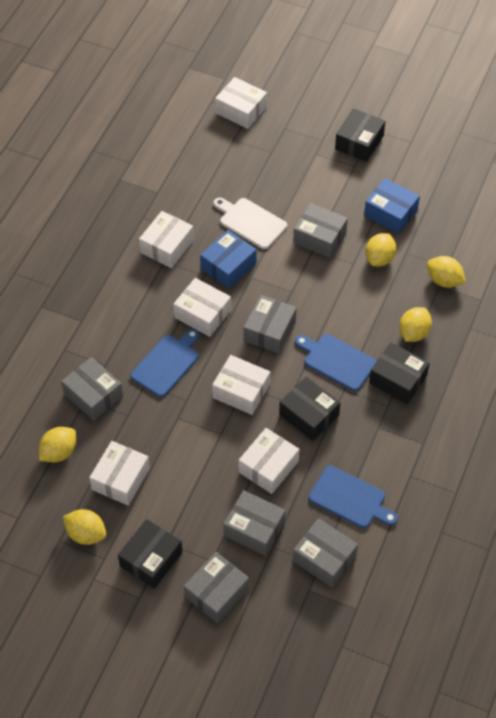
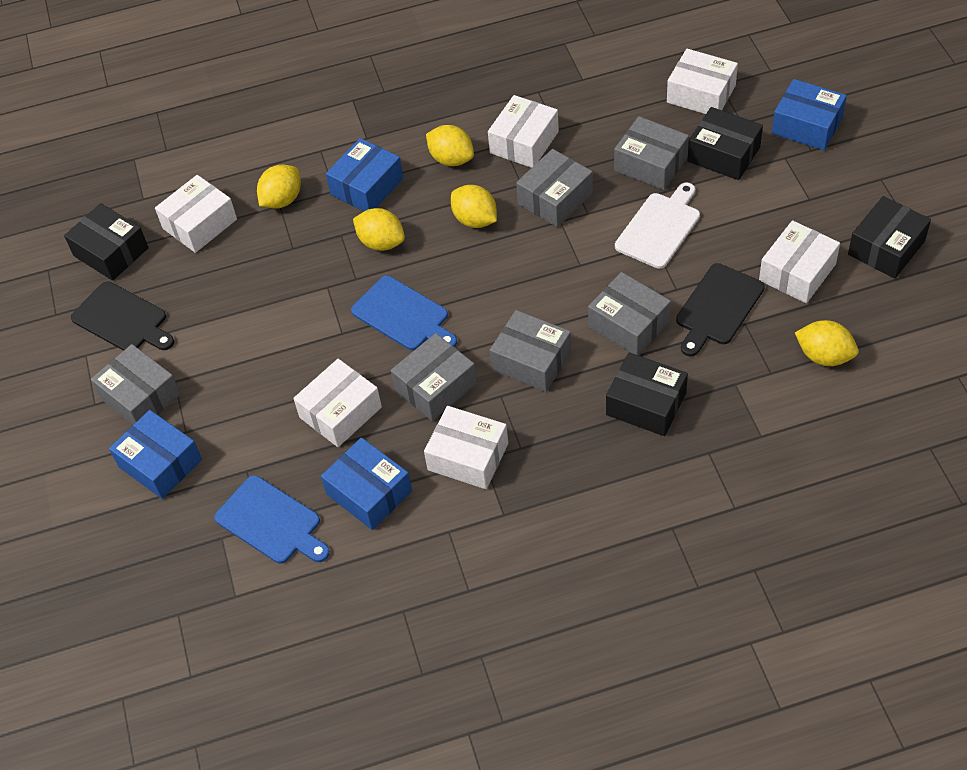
black cutting board: 0 -> 2
blue box: 2 -> 4
blue cutting board: 3 -> 2

